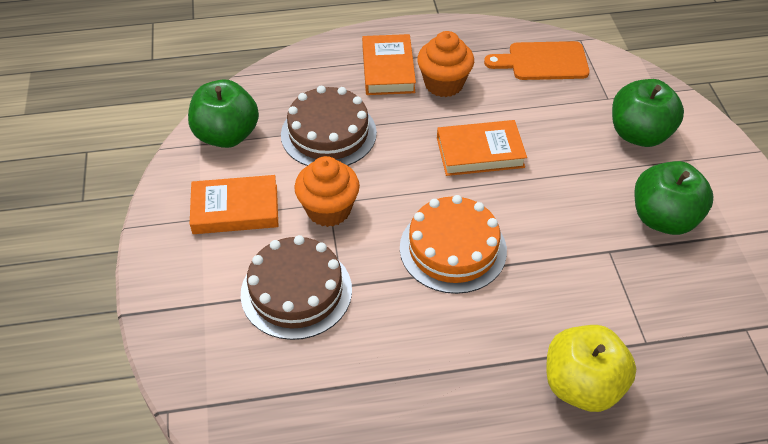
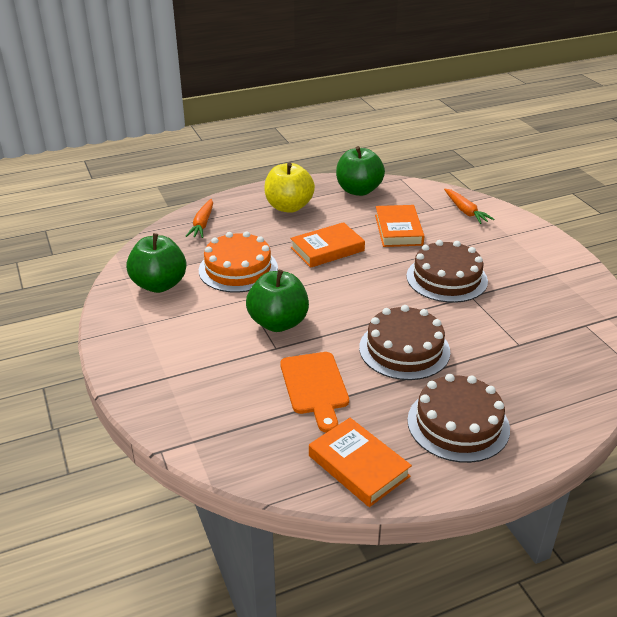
brown cake: 2 -> 3
orange carrot: 0 -> 2
orange cupcake: 2 -> 0

